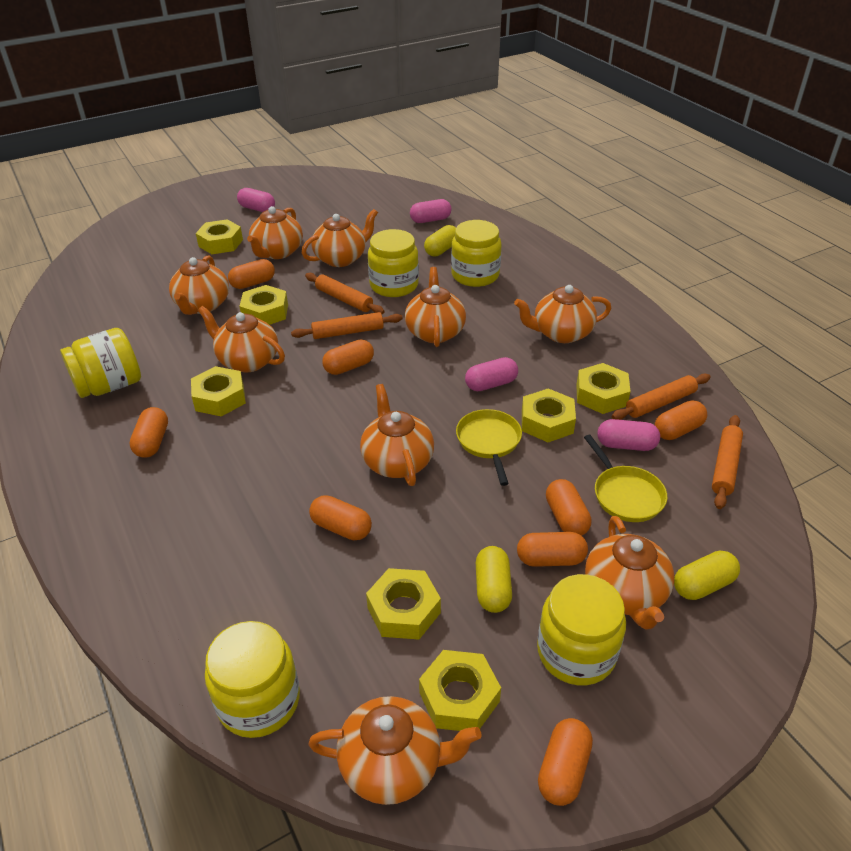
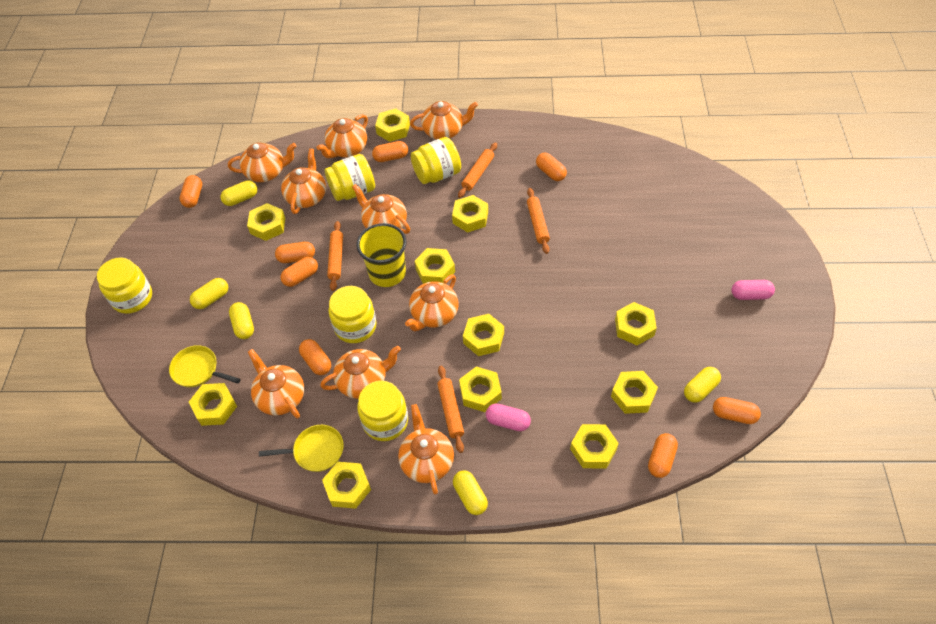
pink capsule: 4 -> 2
yellow capsule: 3 -> 5
yellow cup: 0 -> 1
yellow nut: 7 -> 11

